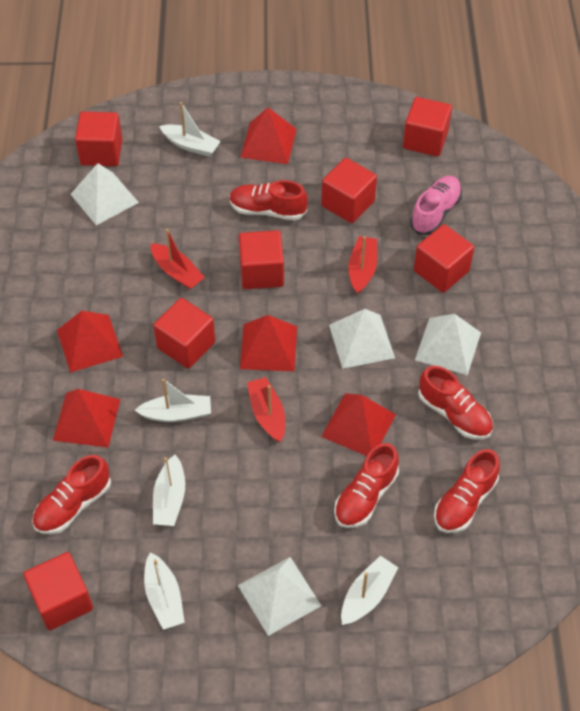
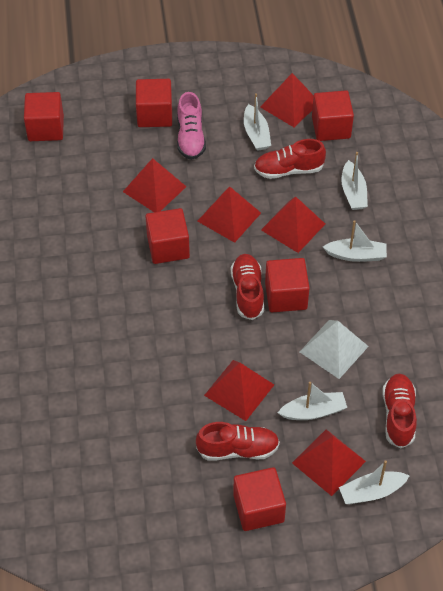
red boat: 3 -> 0
red cube: 7 -> 6
red pyramid: 5 -> 6
red shoe: 5 -> 4
white pyramid: 4 -> 1

